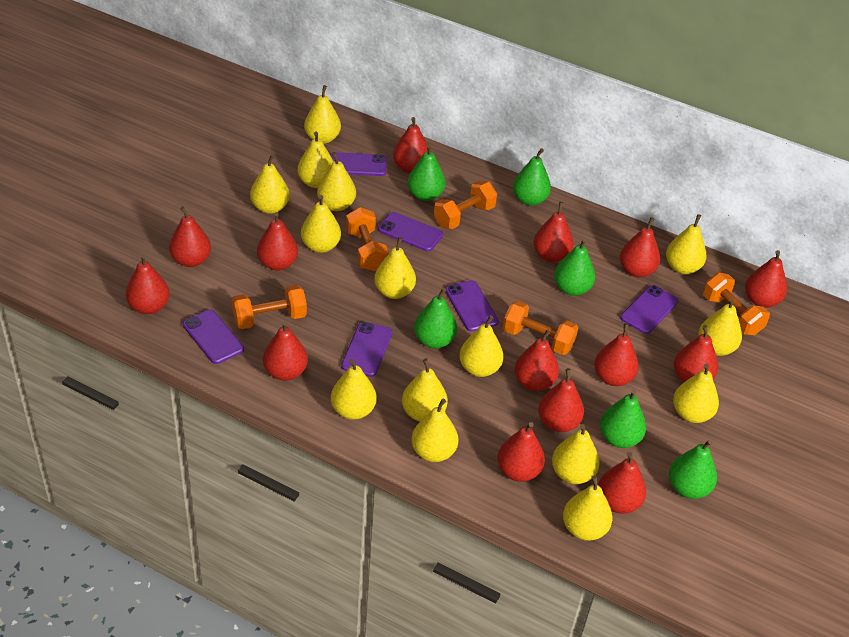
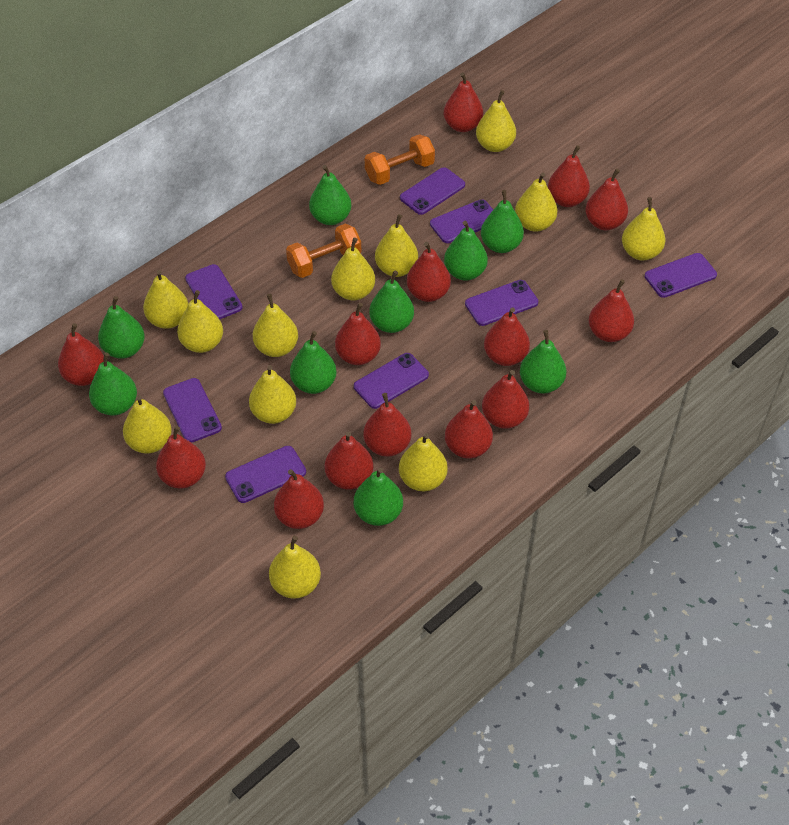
green pear: 6 -> 9
orange dumbbell: 5 -> 2
purple phone: 6 -> 8
yellow pear: 15 -> 12

